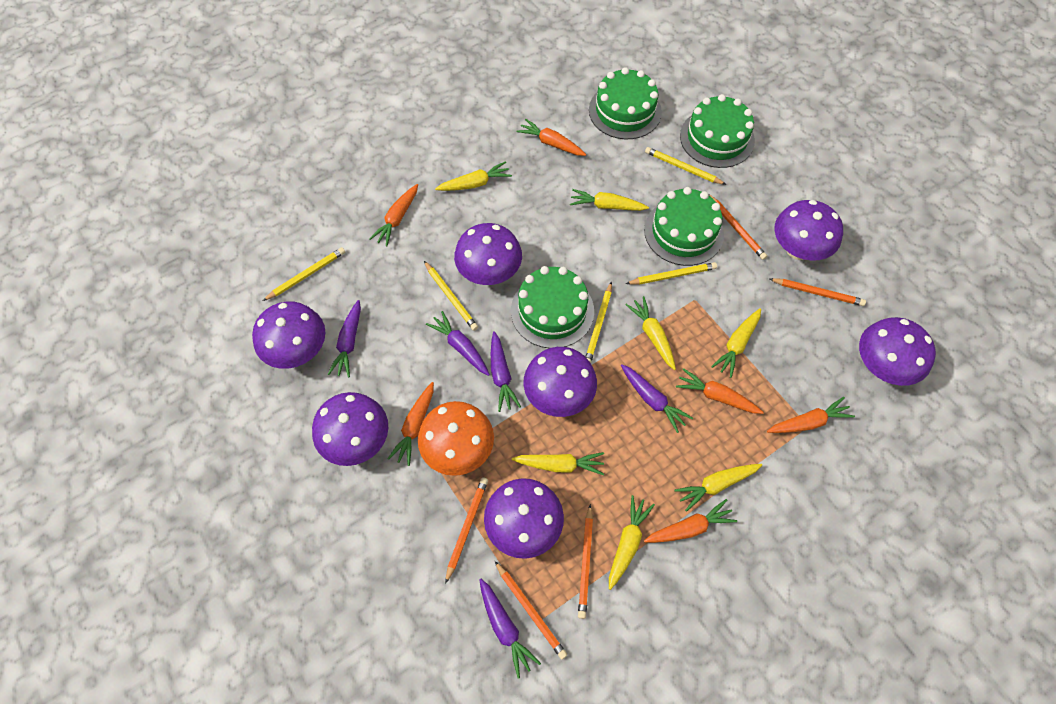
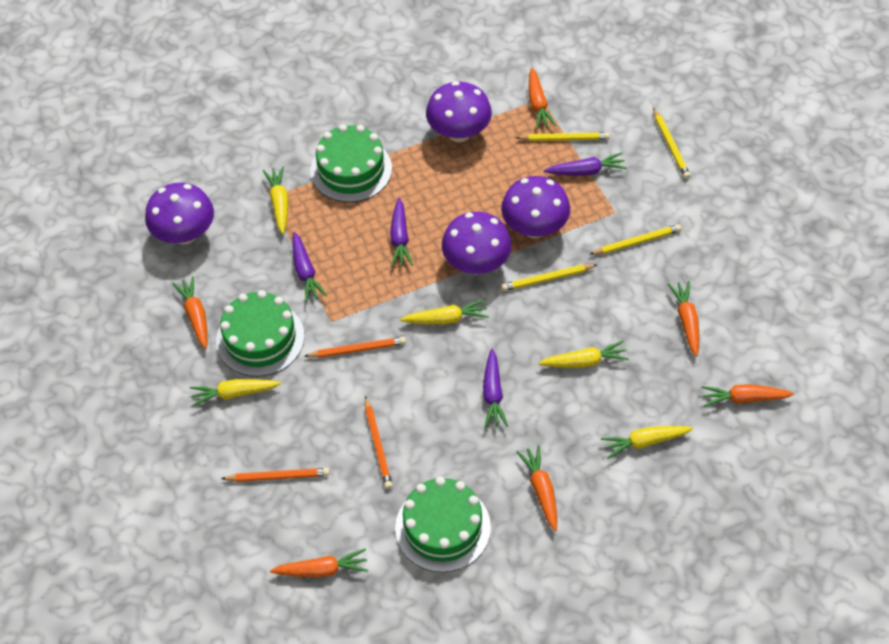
green cake: 4 -> 3
orange mushroom: 1 -> 0
orange pencil: 5 -> 3
purple carrot: 5 -> 4
purple mushroom: 7 -> 4
yellow carrot: 7 -> 5
yellow pencil: 5 -> 4

